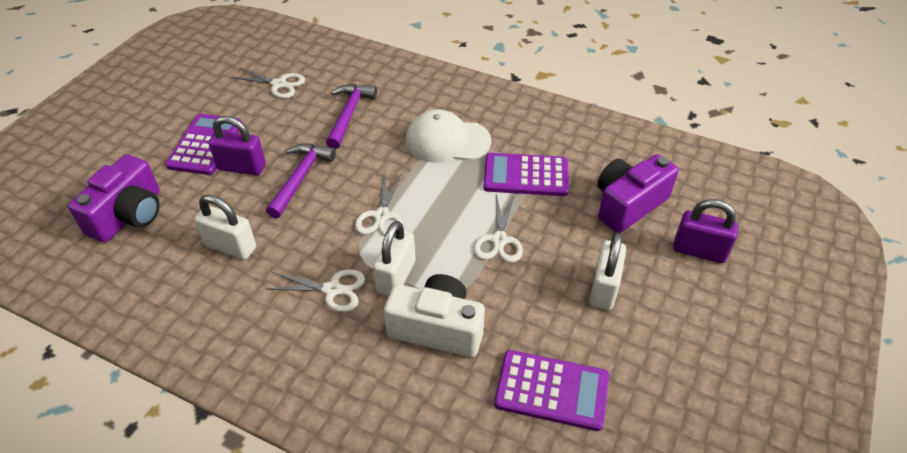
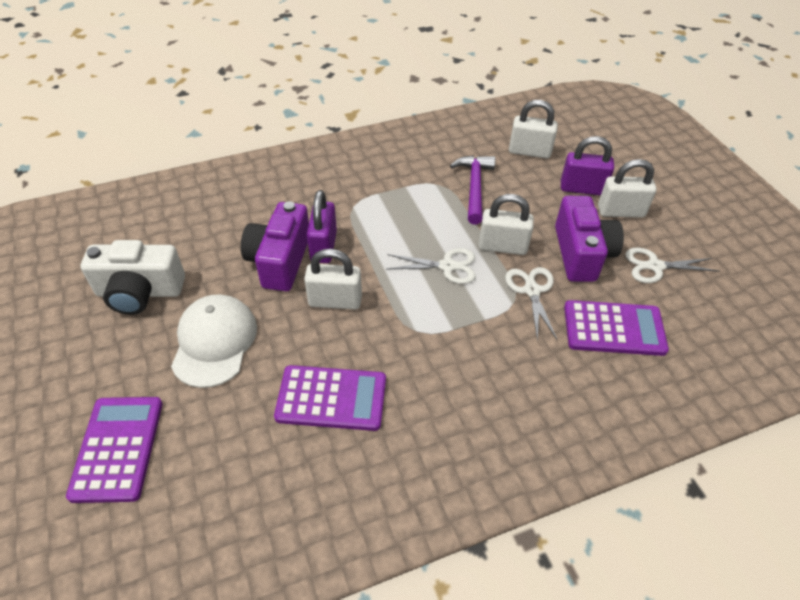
purple hammer: 2 -> 1
white padlock: 3 -> 4
white scissors: 4 -> 3

